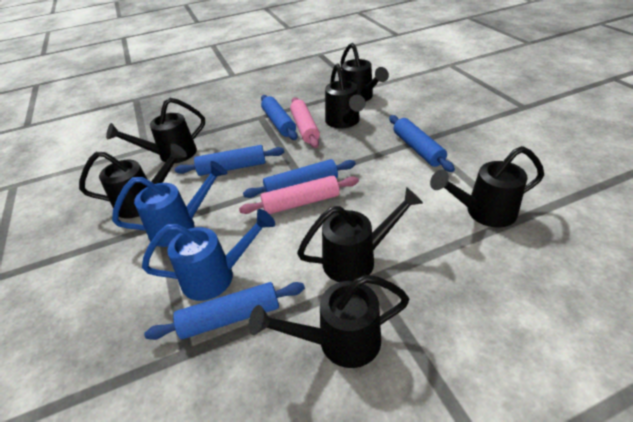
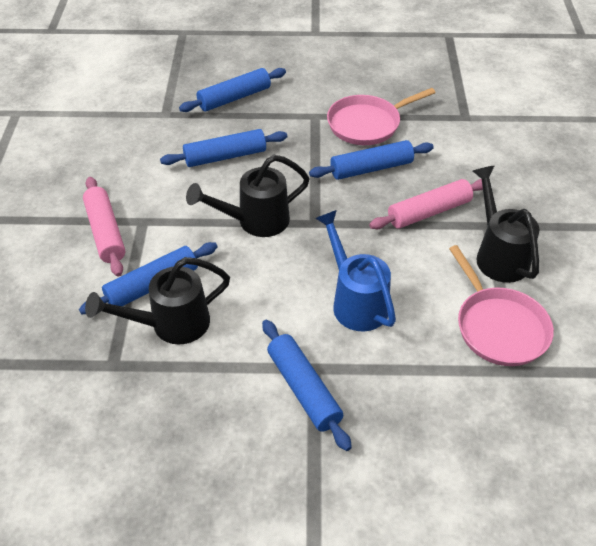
black watering can: 7 -> 3
blue watering can: 2 -> 1
pink pan: 0 -> 2

